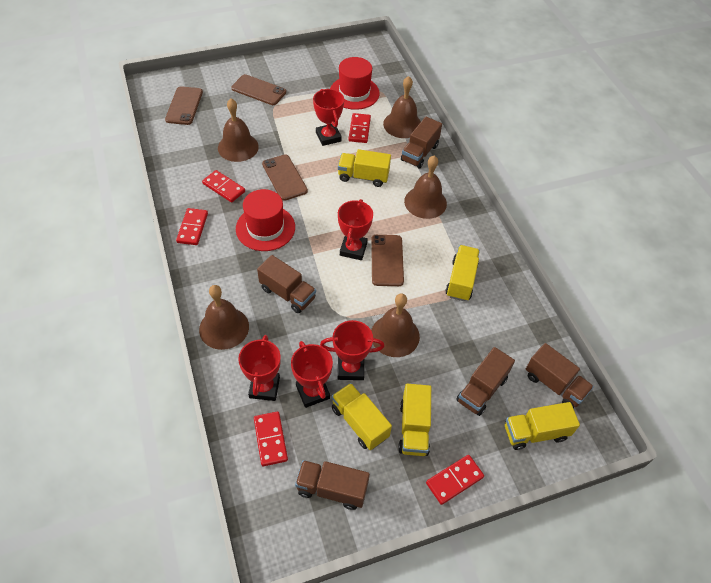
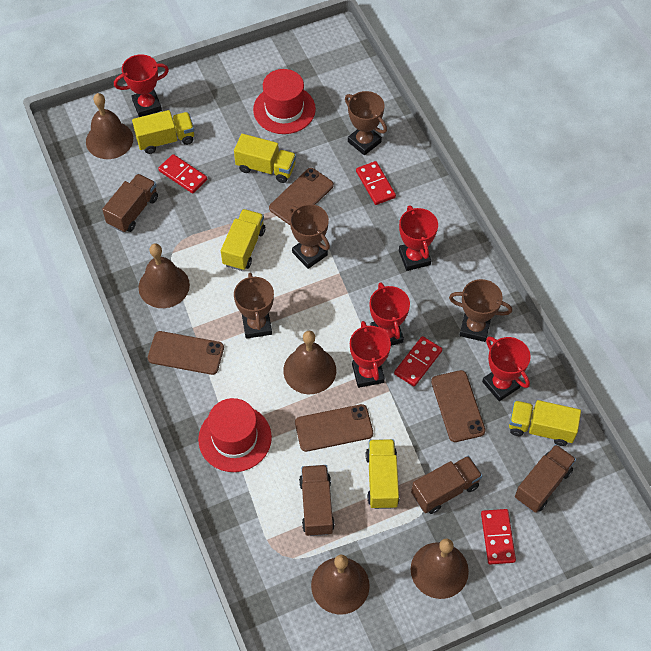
brown trophy: 0 -> 4
brown truck: 5 -> 4
red domino: 5 -> 4

